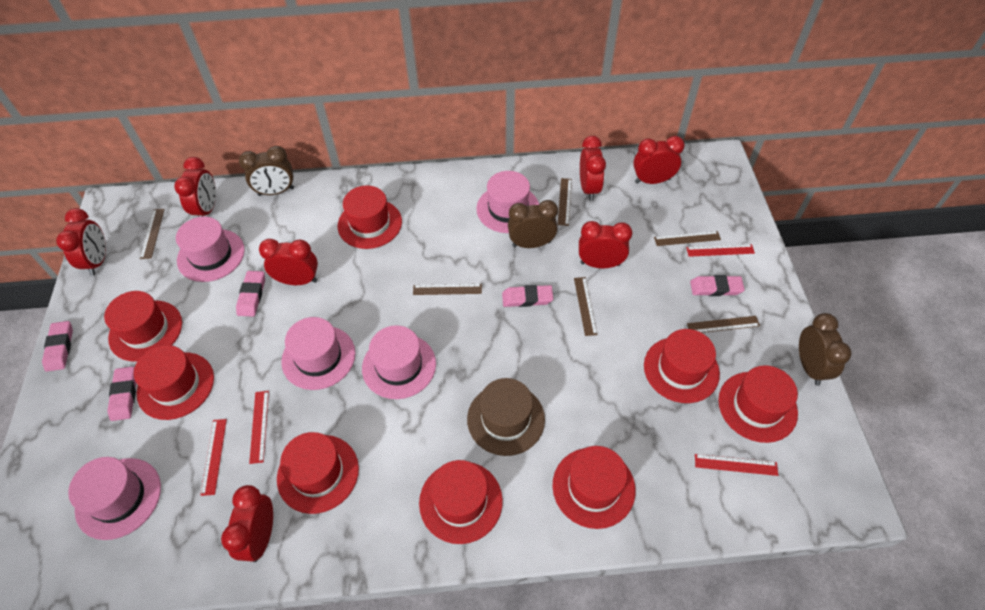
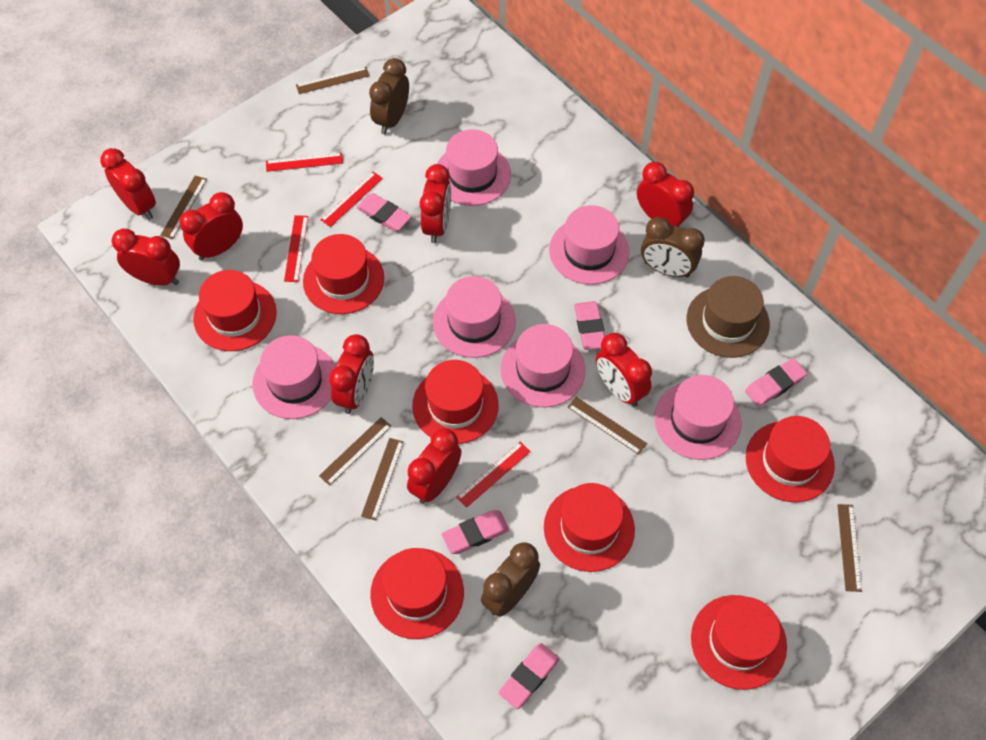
pink hat: 5 -> 6
red clock: 7 -> 8
red hat: 8 -> 7

